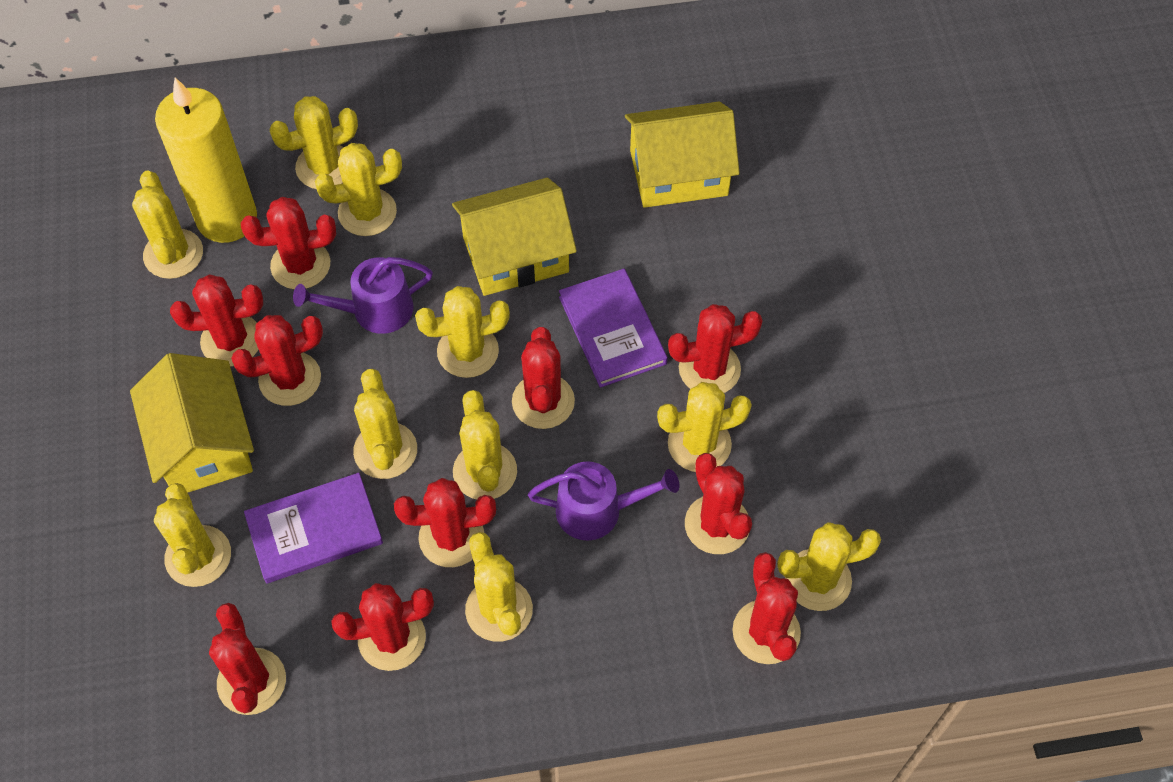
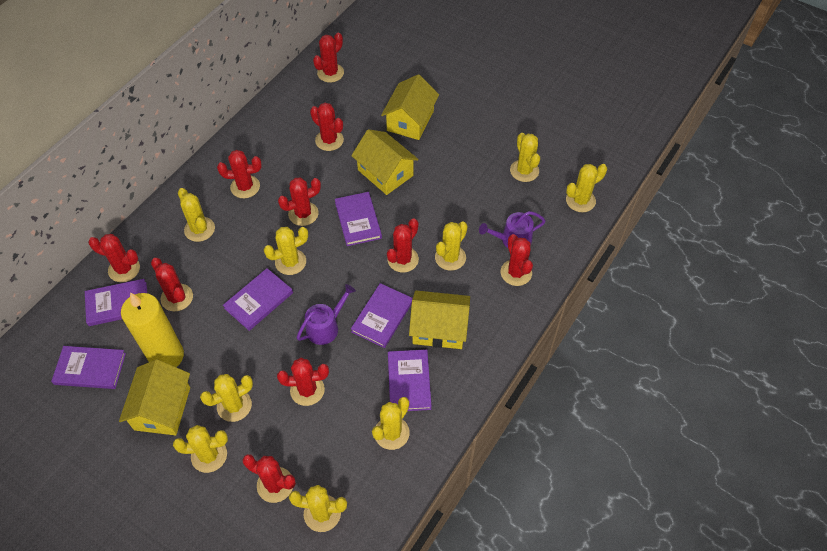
purple book: 2 -> 6
yellow cactus: 10 -> 9
yellow house: 3 -> 4

